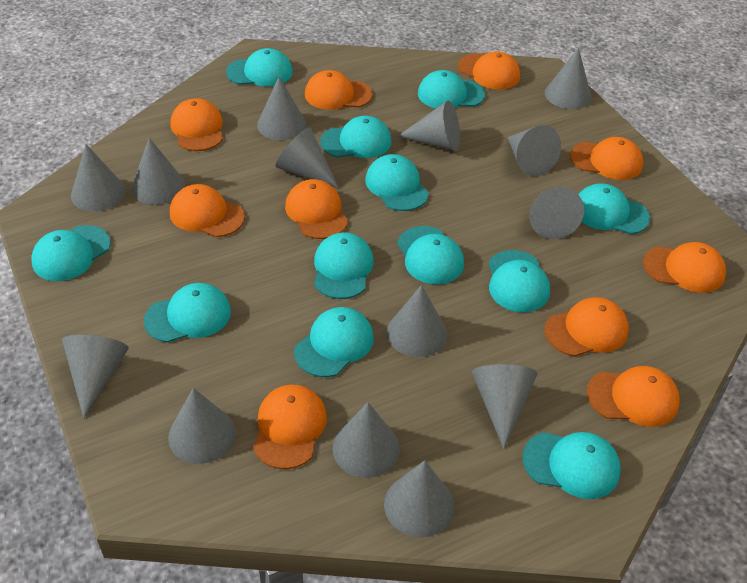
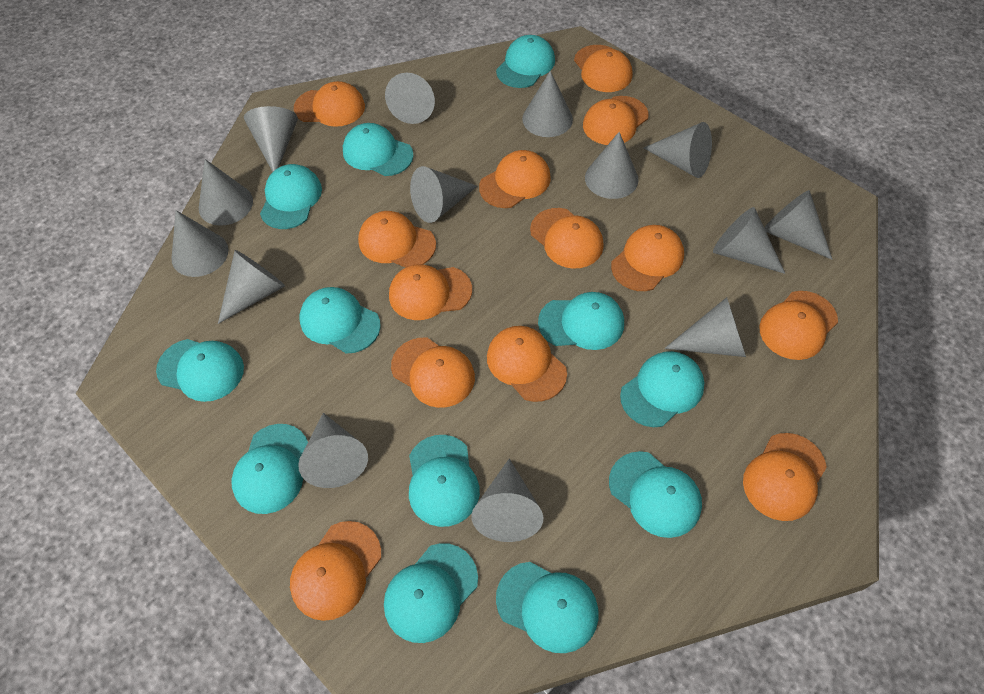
orange cap: 10 -> 13

